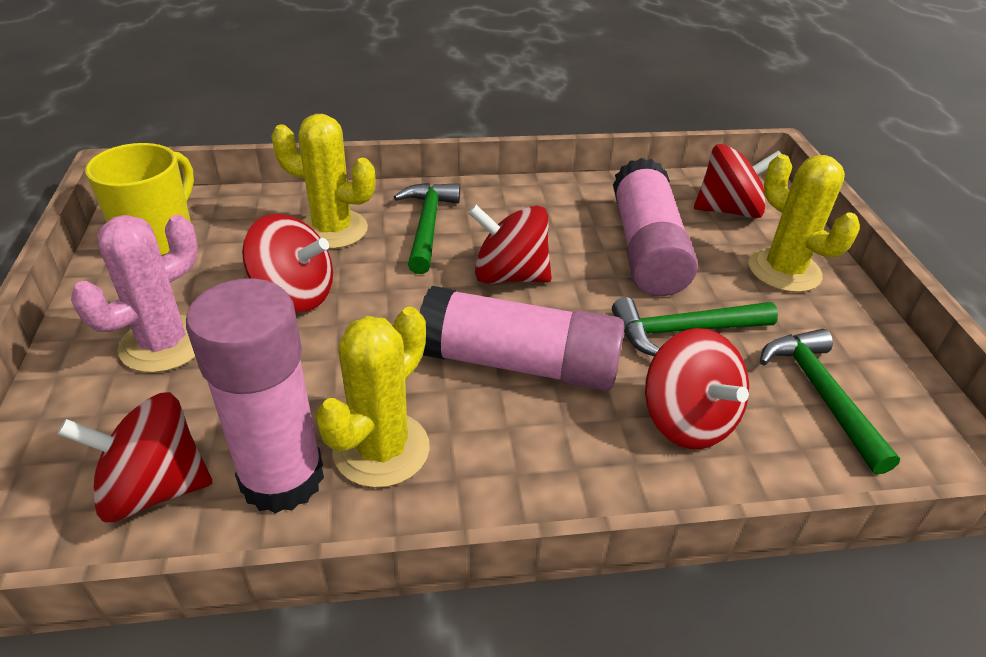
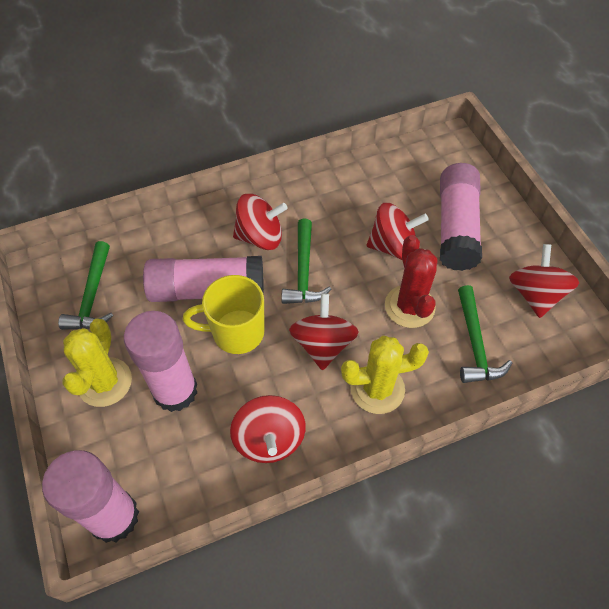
pink cactus: 1 -> 0
pink glue stick: 3 -> 4
red cactus: 0 -> 1
yellow cactus: 3 -> 2

